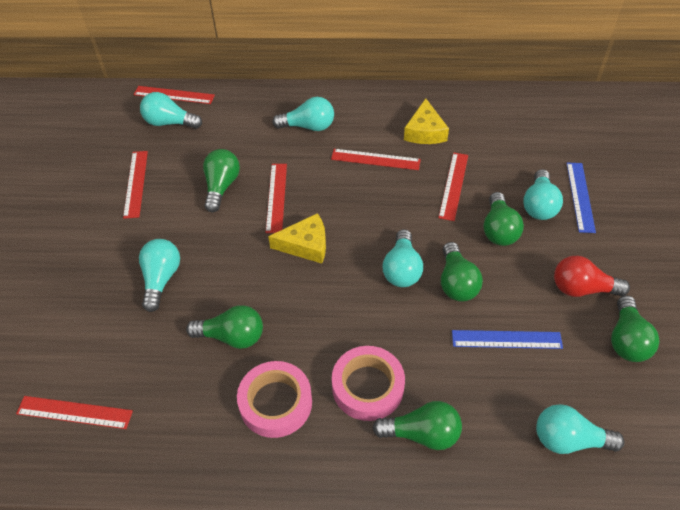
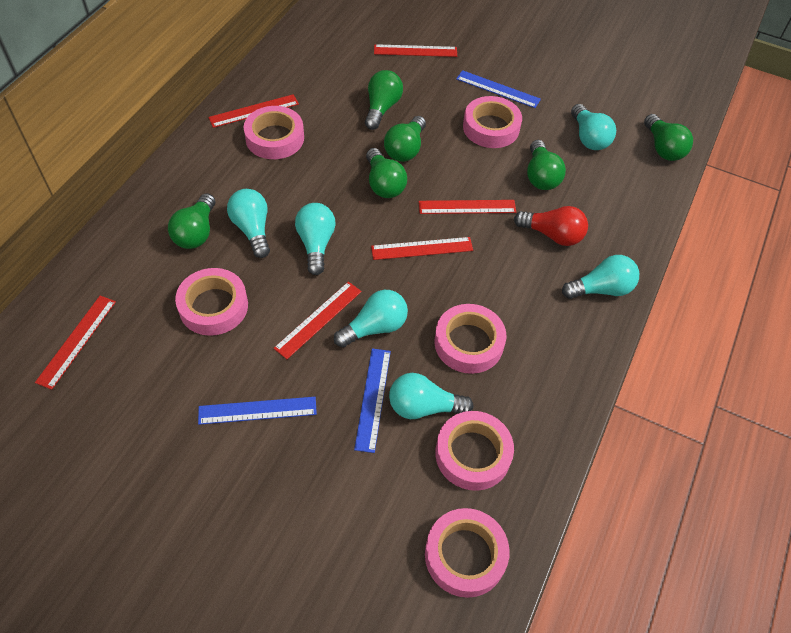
blue ruler: 2 -> 3
pink tape: 2 -> 6
yellow cheese: 2 -> 0

